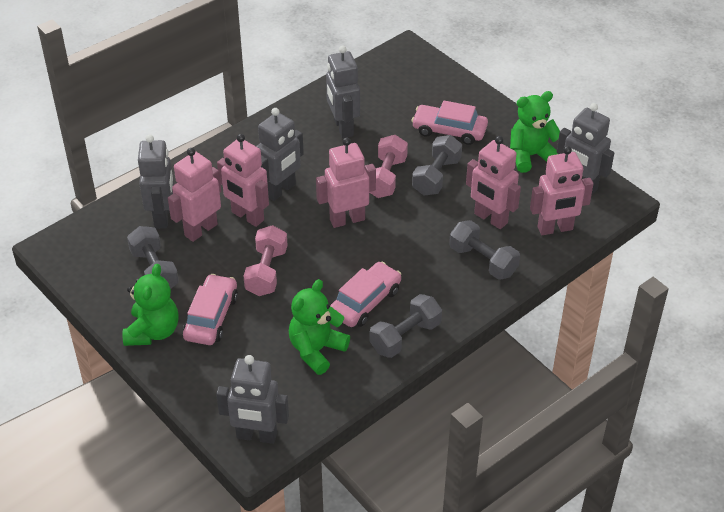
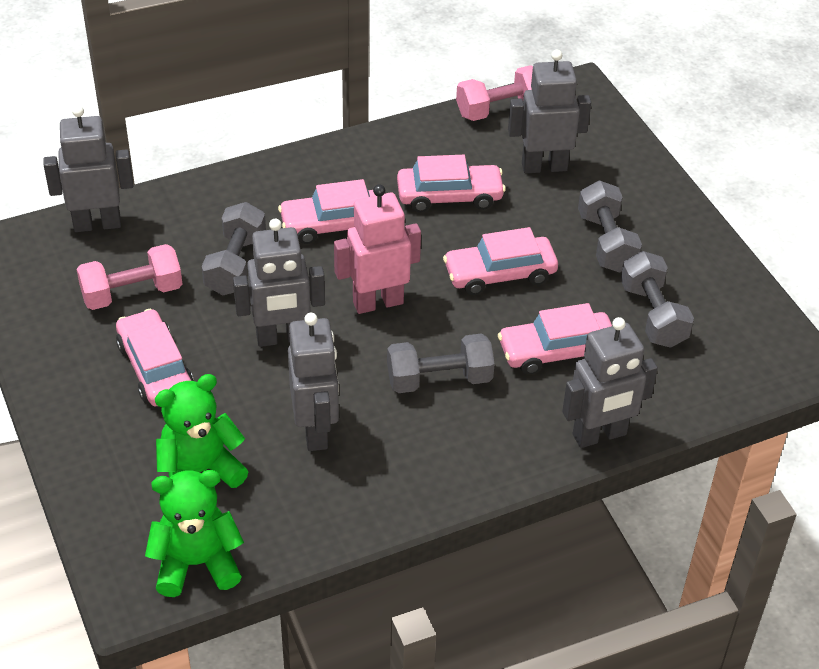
green teddy bear: 3 -> 2
pink car: 3 -> 5
pink robot: 5 -> 1

